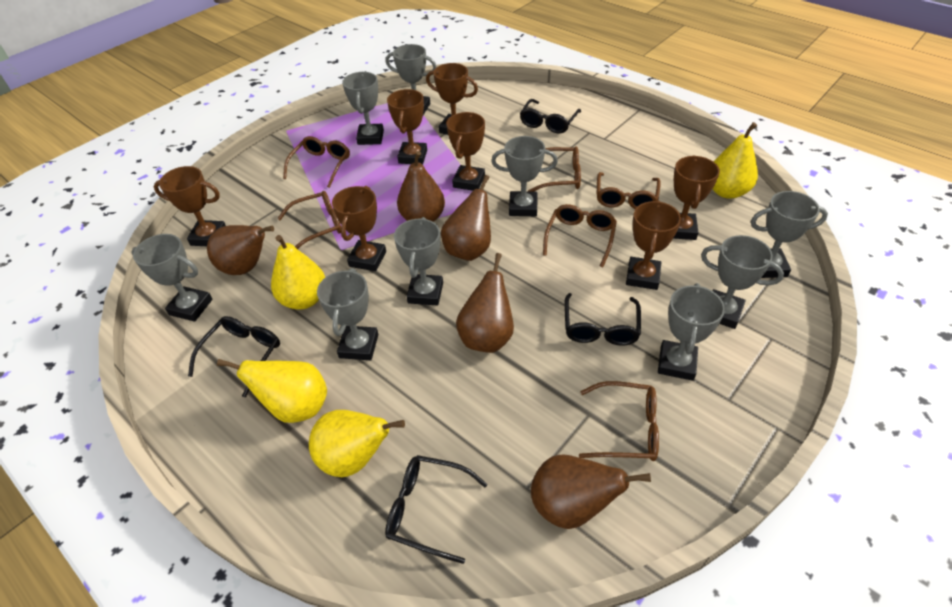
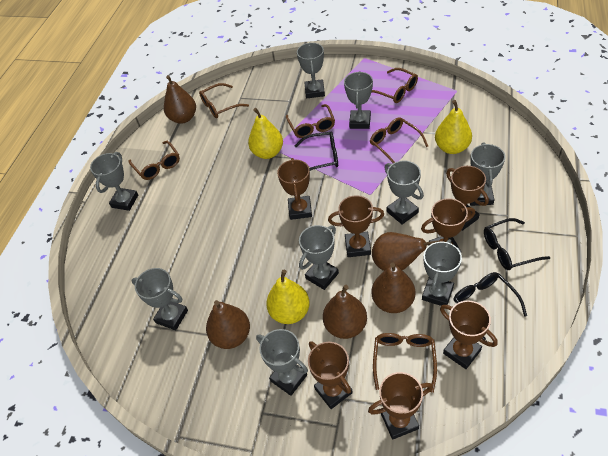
black glasses: 4 -> 3
yellow pear: 4 -> 3

